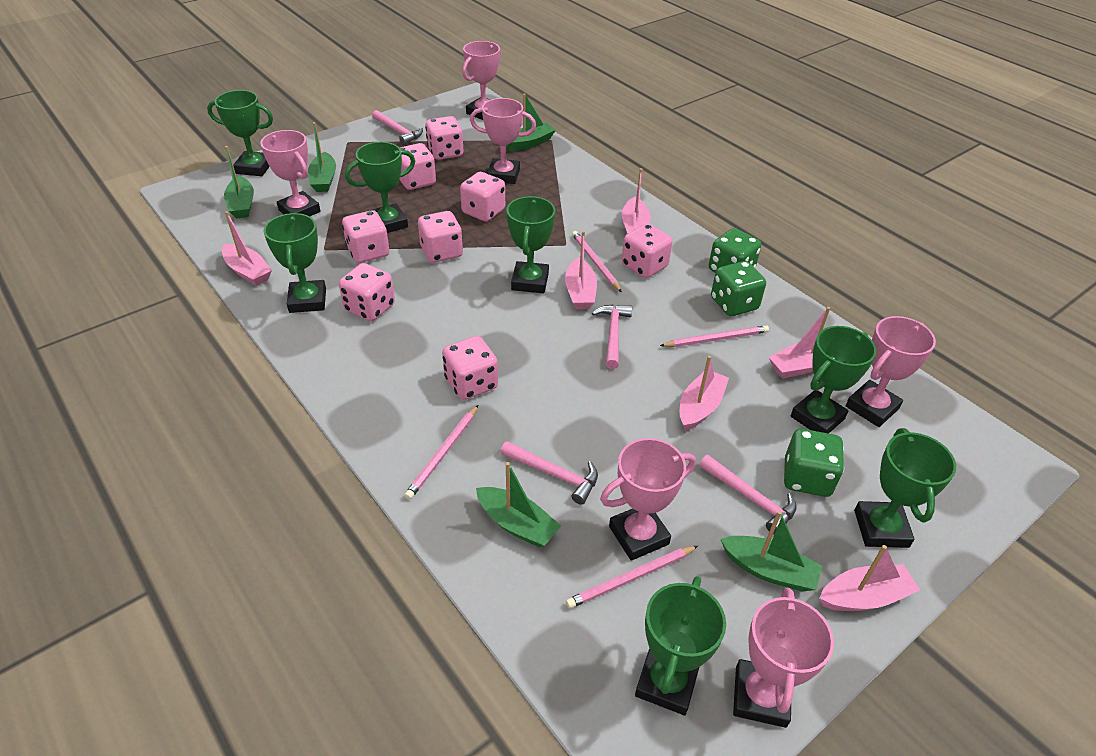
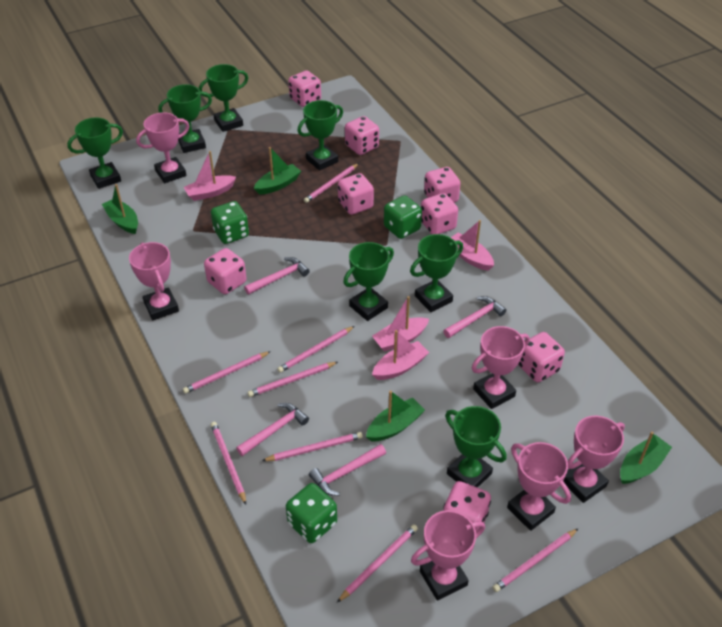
green boat: 5 -> 4
pink boat: 6 -> 4
pink pencil: 4 -> 8

